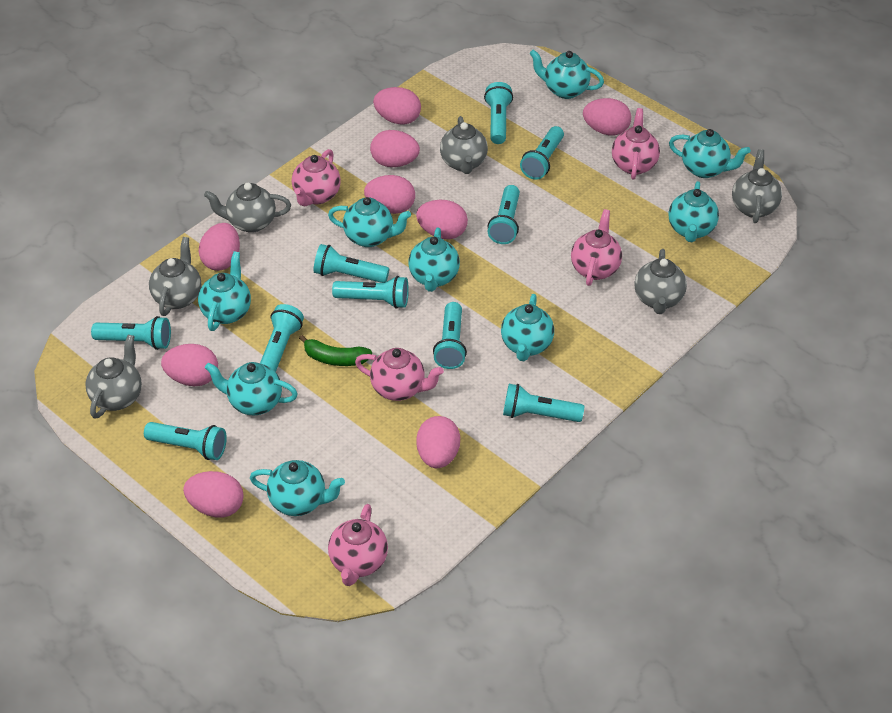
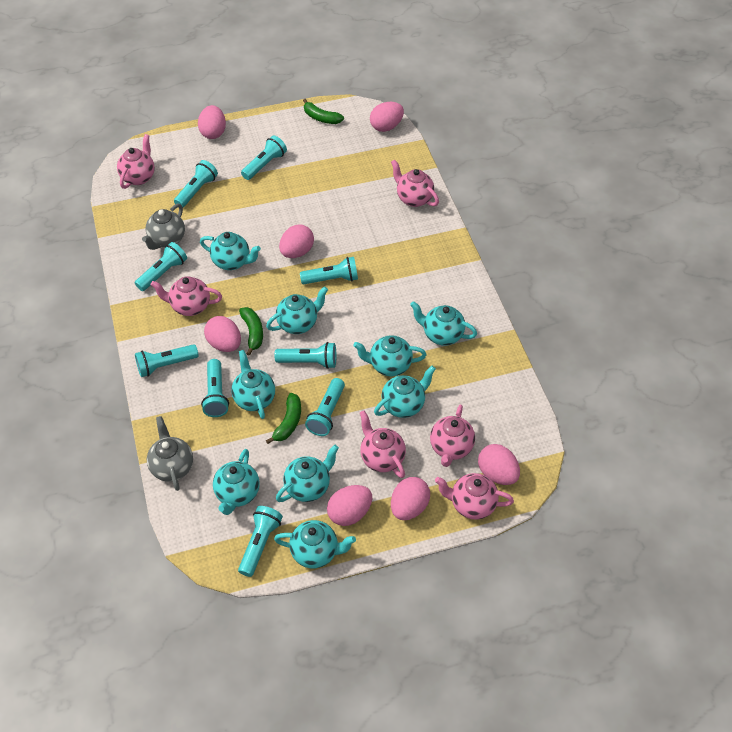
green banana: 1 -> 3
grey teapot: 6 -> 2
pink egg: 9 -> 7
pink teapot: 5 -> 6
turquoise flashlight: 10 -> 9

